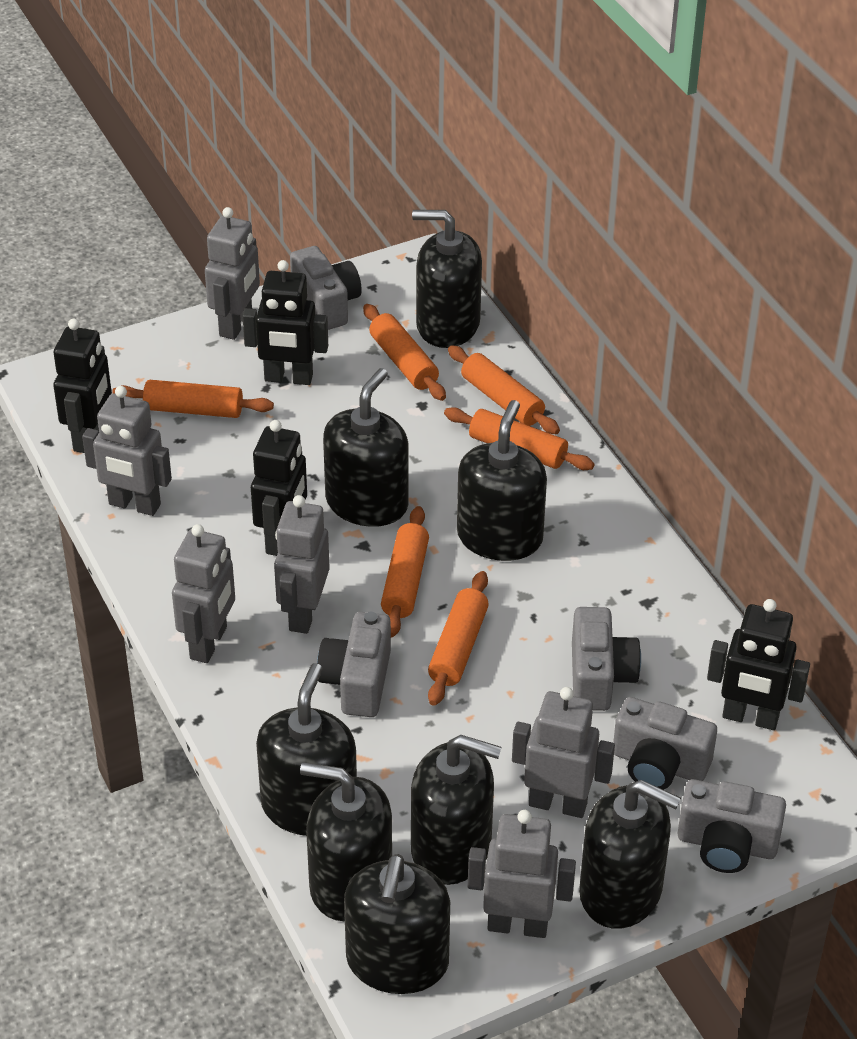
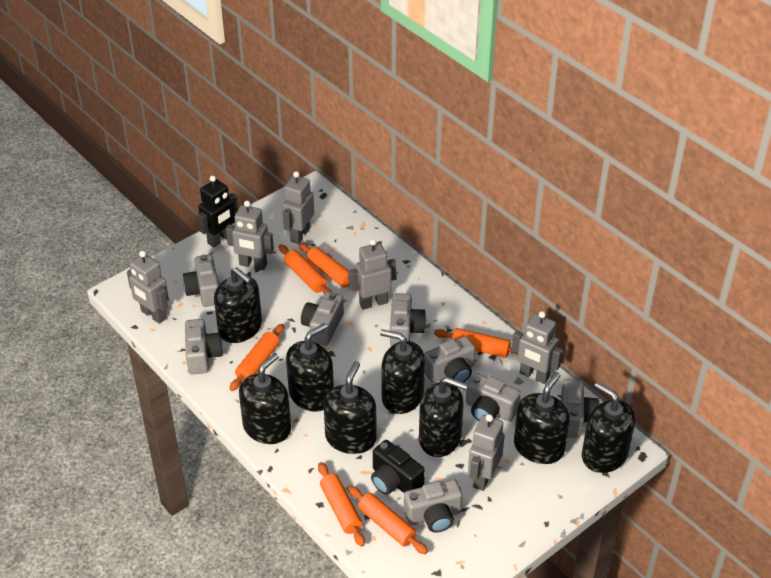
black camera: 0 -> 1
black robot: 4 -> 1
grey camera: 5 -> 8

